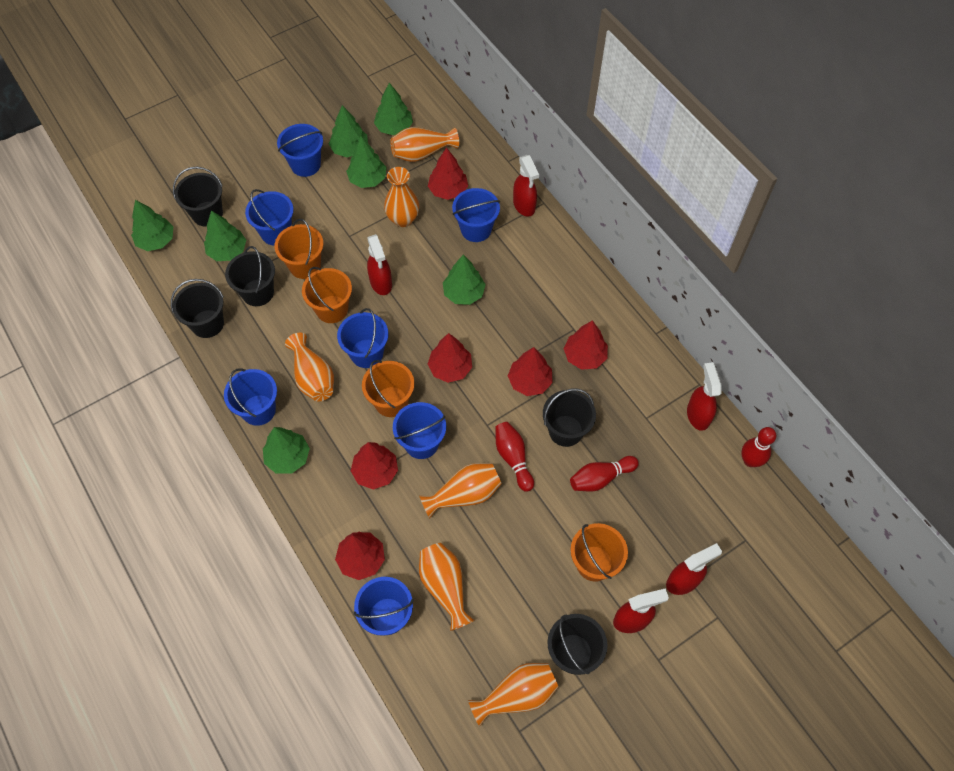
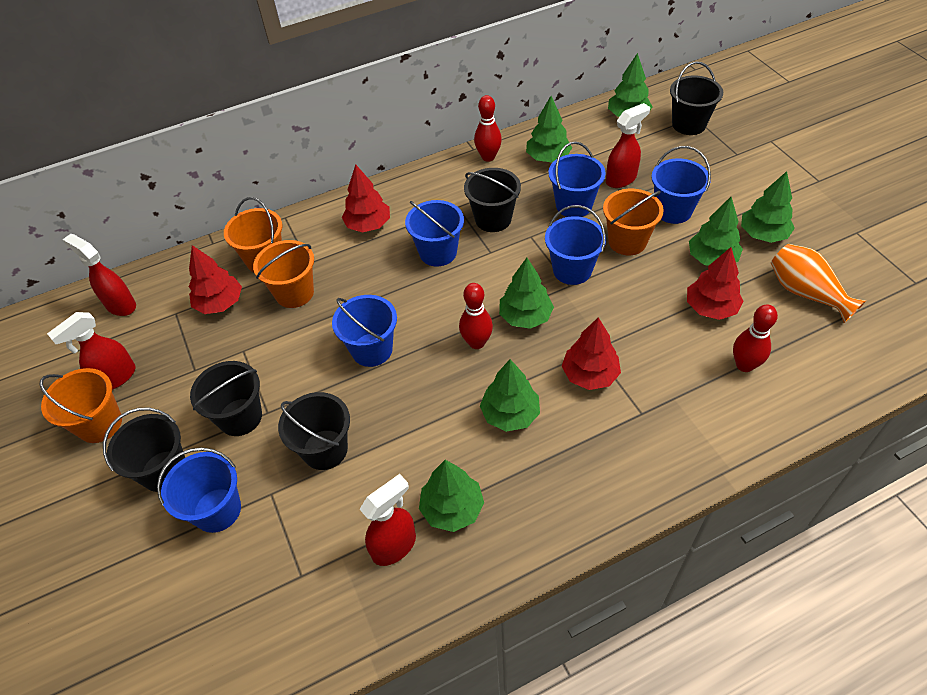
blue bucket: 7 -> 6
orange vase: 6 -> 1
red spray bottle: 5 -> 4
red tree: 6 -> 4

